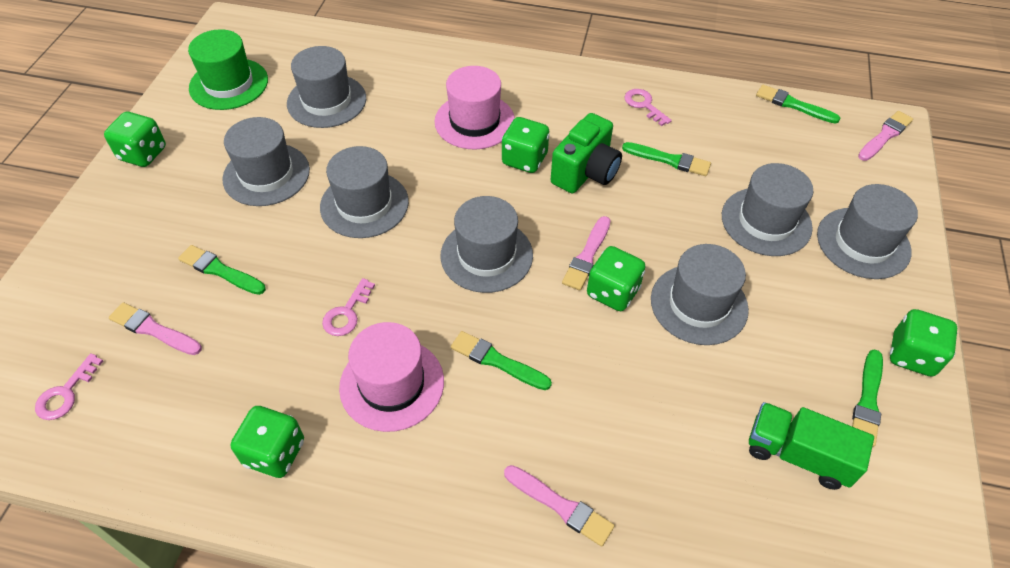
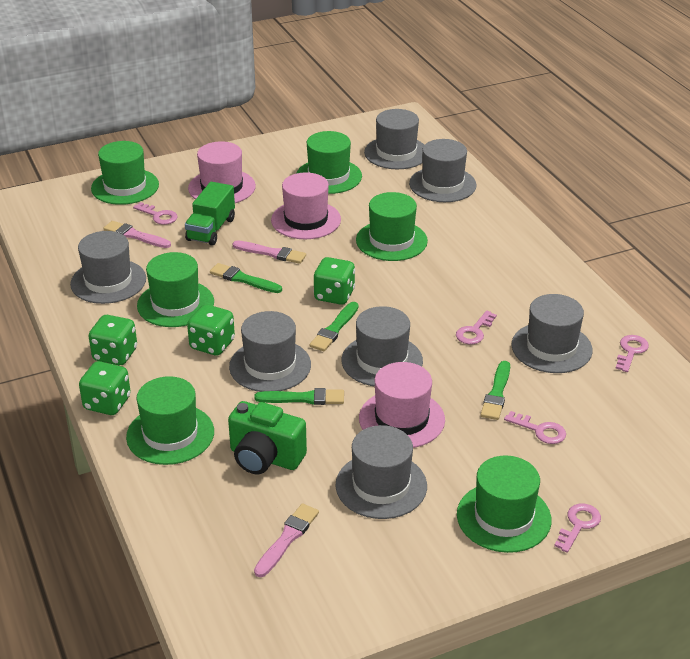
green brush: 5 -> 4
green dice: 5 -> 4
green hat: 1 -> 6
pink brush: 4 -> 3
pink hat: 2 -> 3
pink key: 3 -> 5

